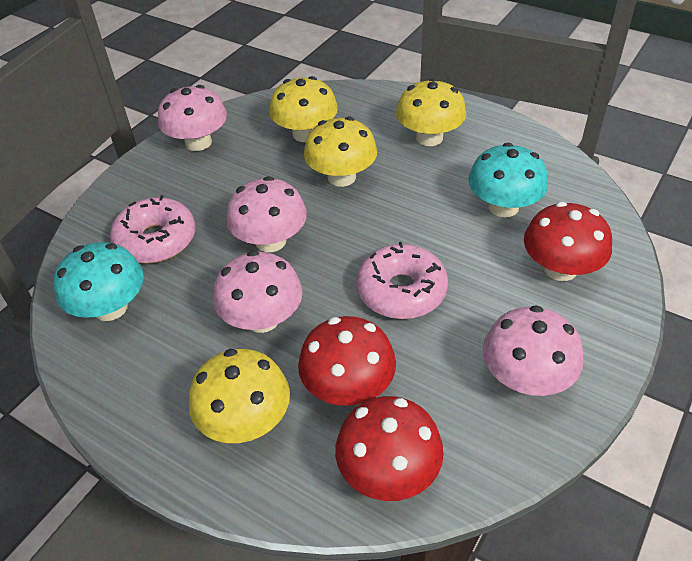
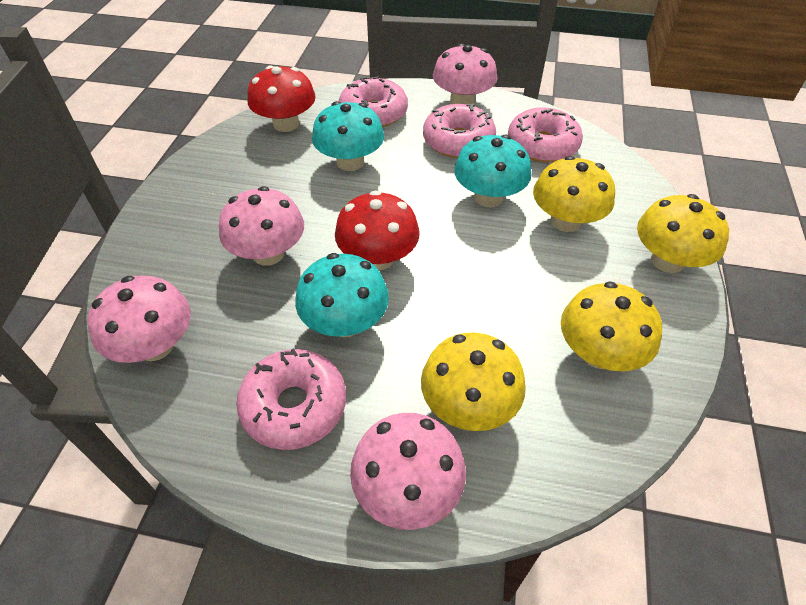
pink donut: 2 -> 4
red mushroom: 3 -> 2
turquoise mushroom: 2 -> 3

